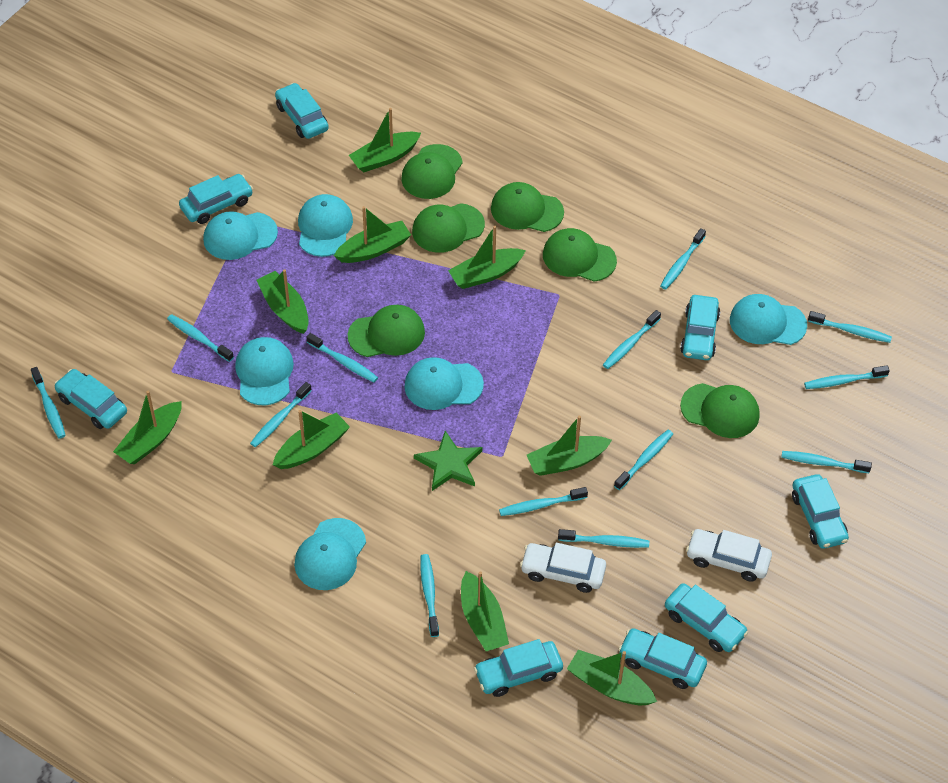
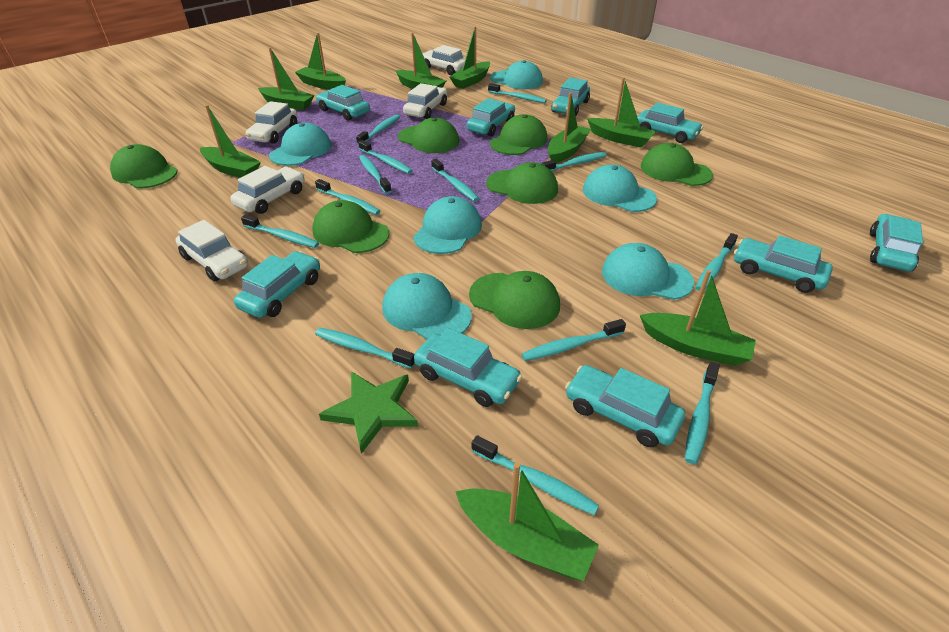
green cap: 6 -> 7
turquoise car: 8 -> 9
white car: 2 -> 5

